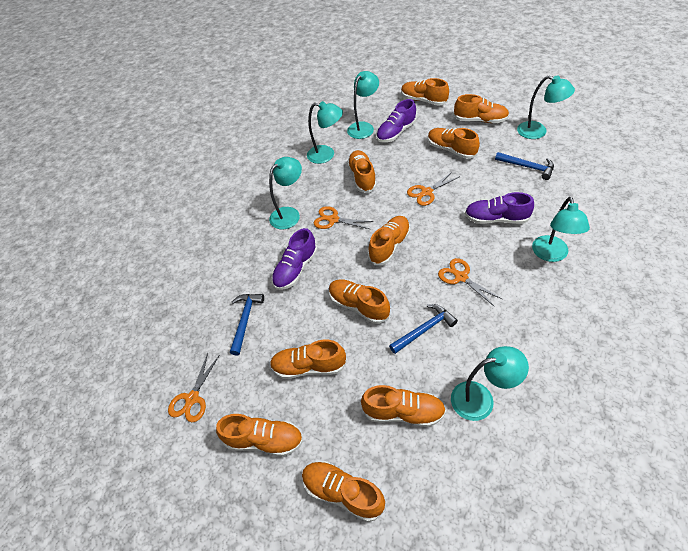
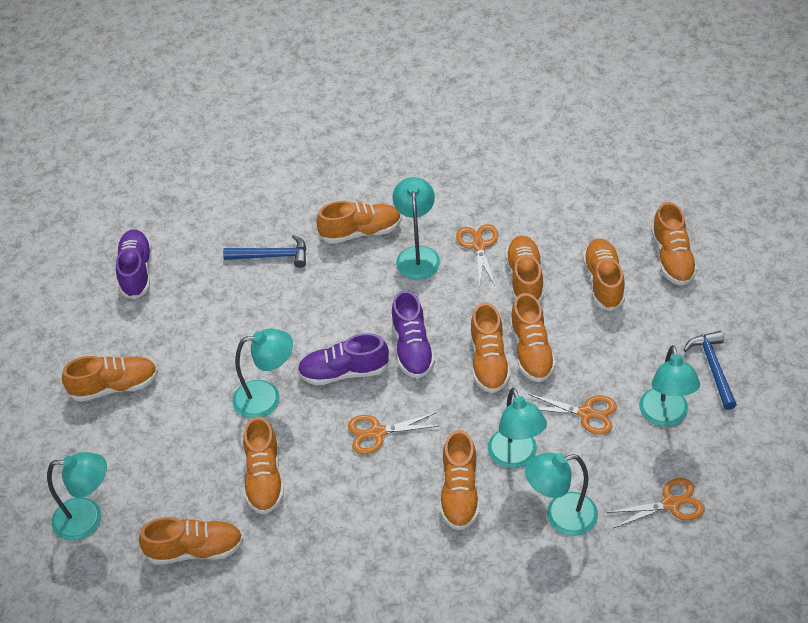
blue hammer: 3 -> 2

